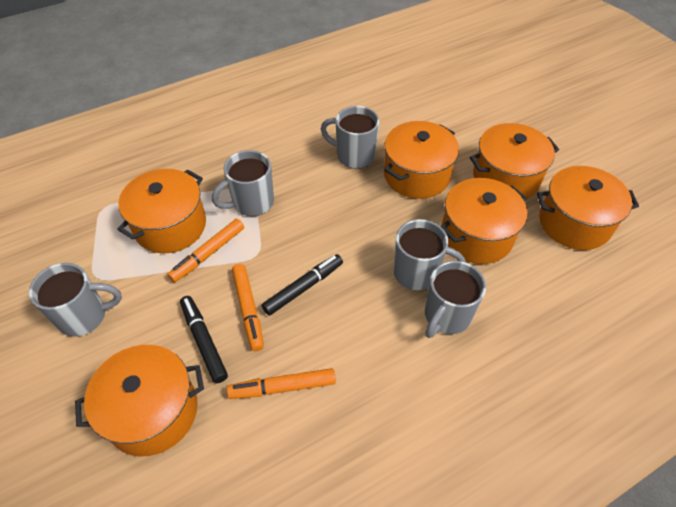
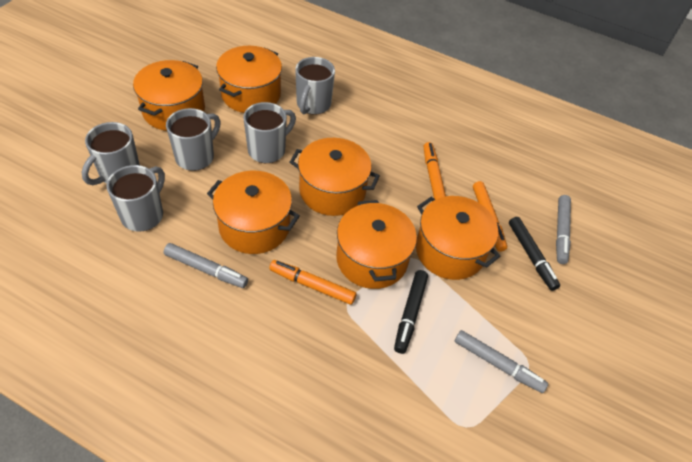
grey marker: 0 -> 3

